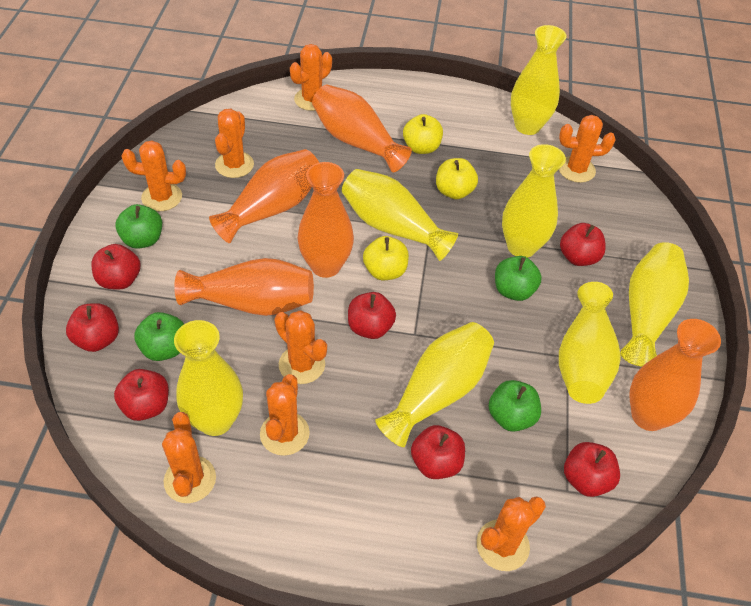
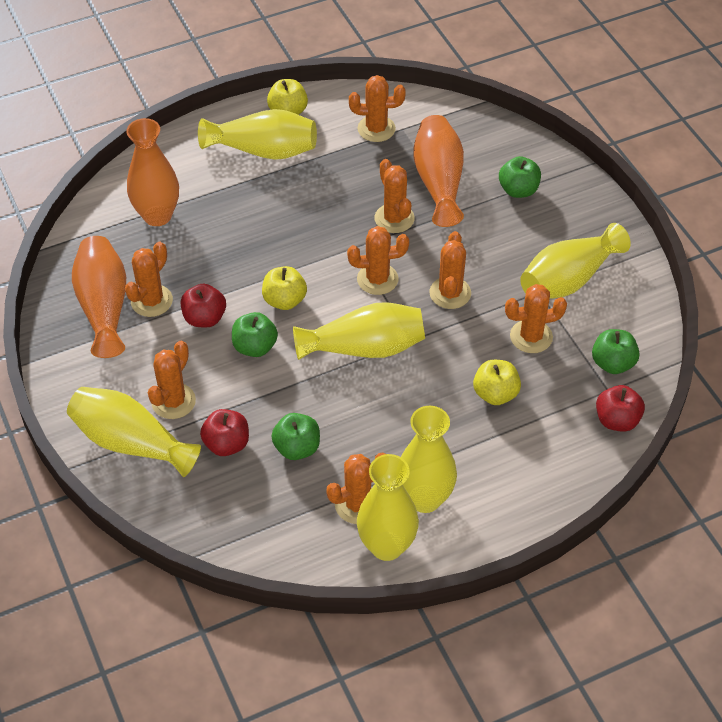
orange vase: 5 -> 3
red apple: 7 -> 3
yellow vase: 7 -> 6

